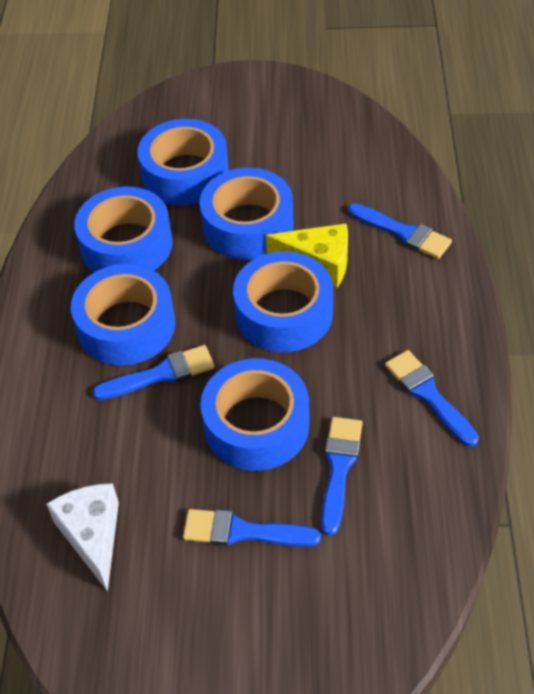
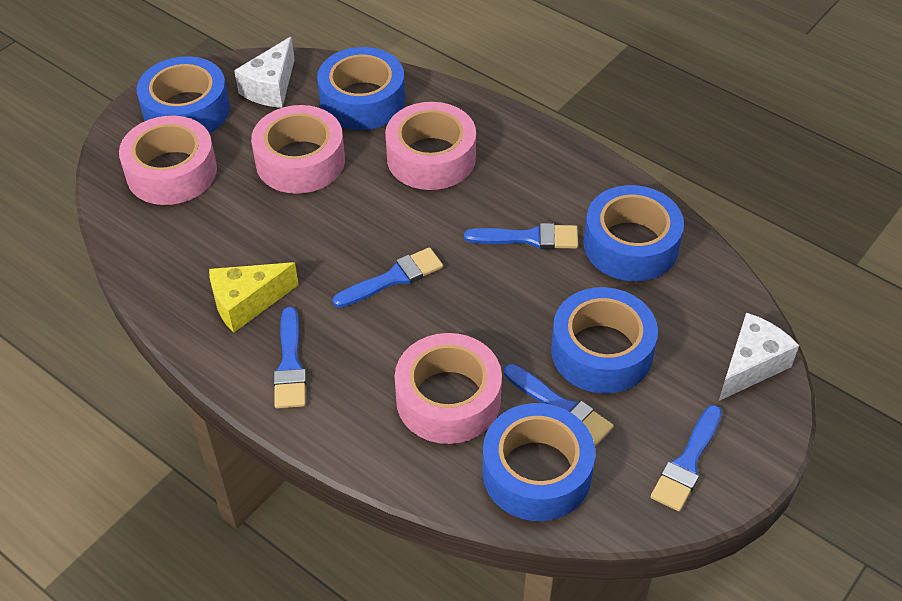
blue tape: 6 -> 5
pink tape: 0 -> 4
white cheese: 1 -> 2

